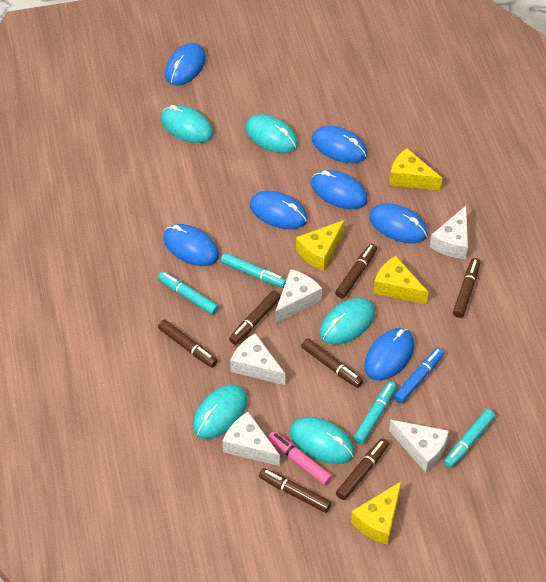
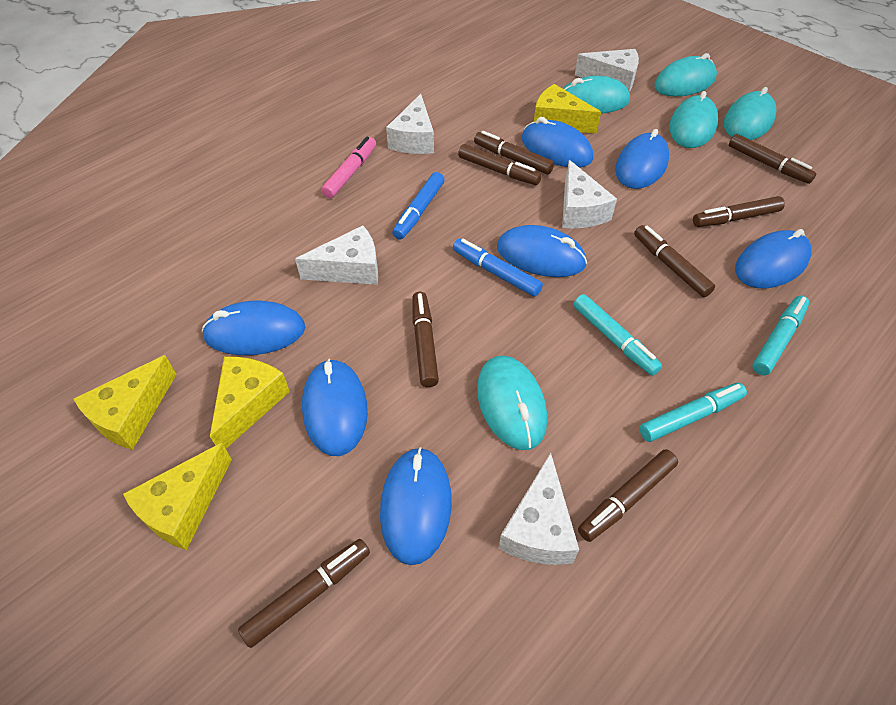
blue marker: 1 -> 2
brown marker: 7 -> 8
turquoise marker: 4 -> 3

